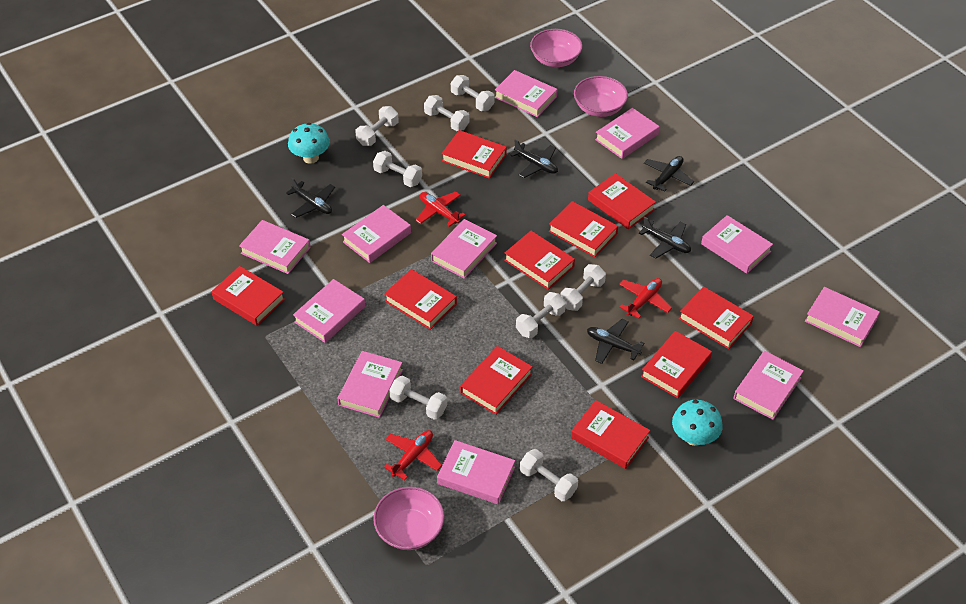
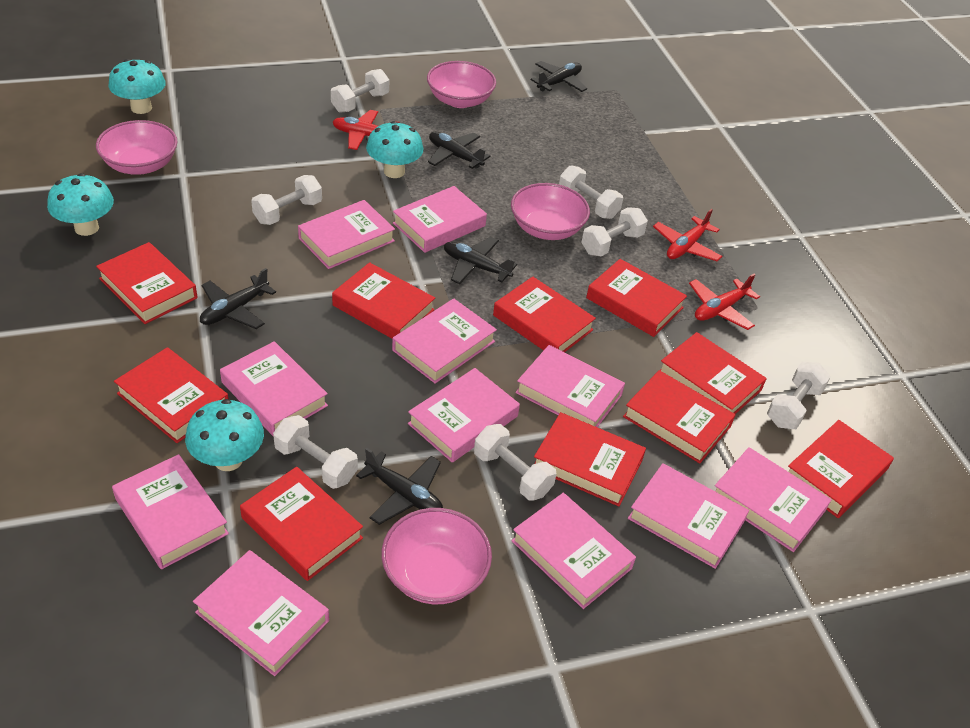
pink bowl: 3 -> 4
turquoise mushroom: 2 -> 4
white dumbbell: 8 -> 7

